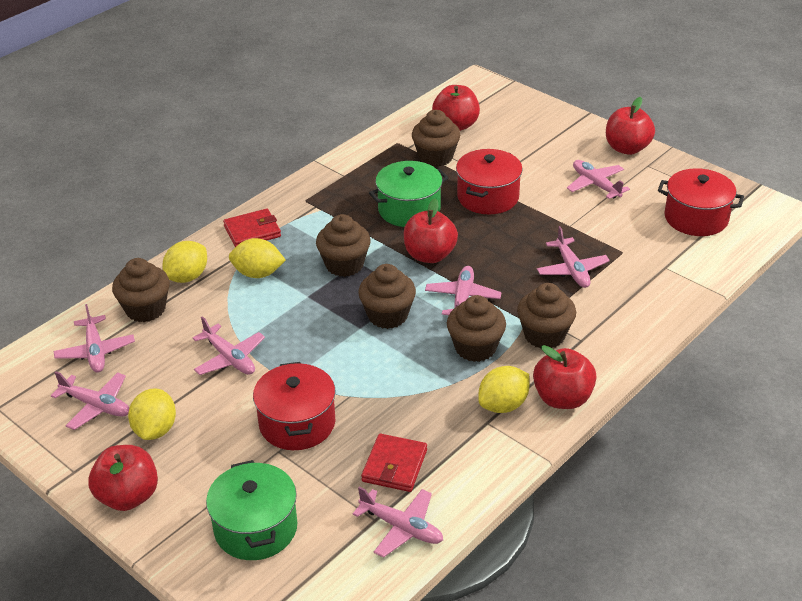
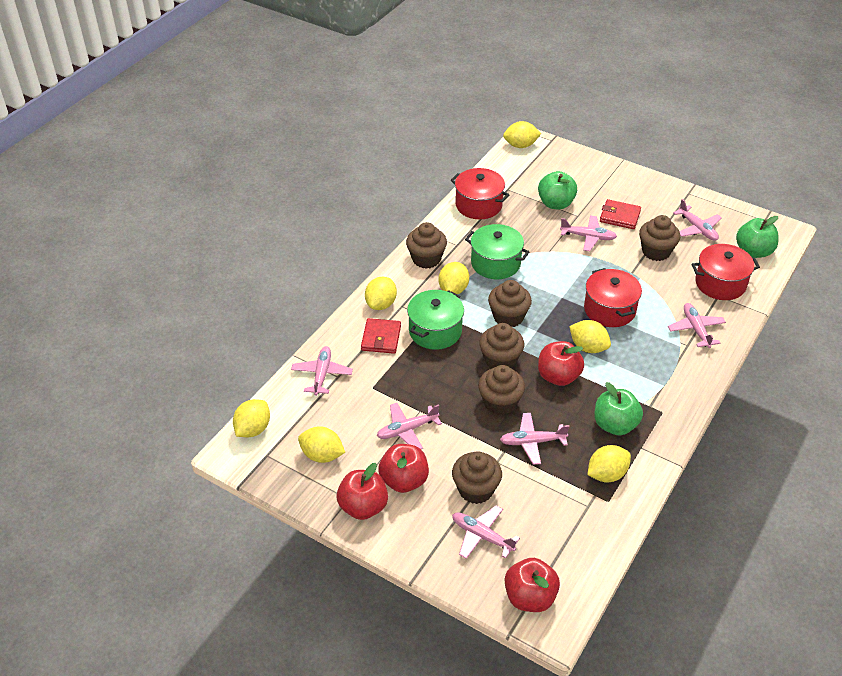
green apple: 0 -> 3
red apple: 5 -> 4
yellow lemon: 4 -> 7

